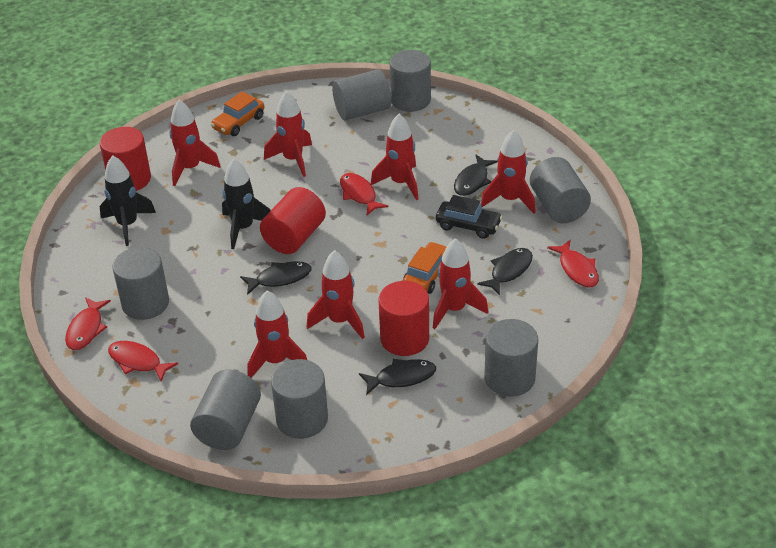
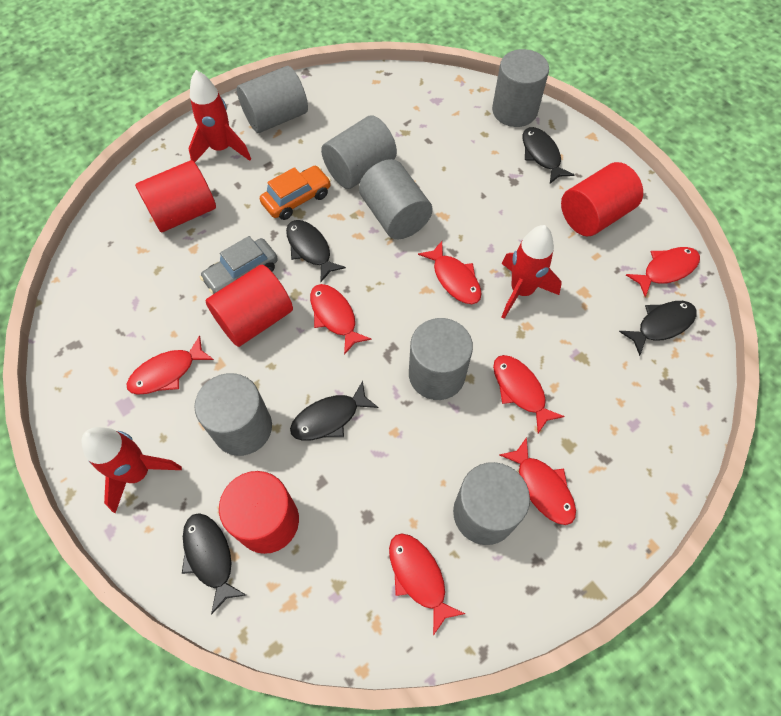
black car: 1 -> 0
black fish: 4 -> 5
black rocket: 2 -> 0
grey car: 0 -> 1
orange car: 2 -> 1
red cylinder: 3 -> 4
red fish: 4 -> 7
red rocket: 7 -> 3

